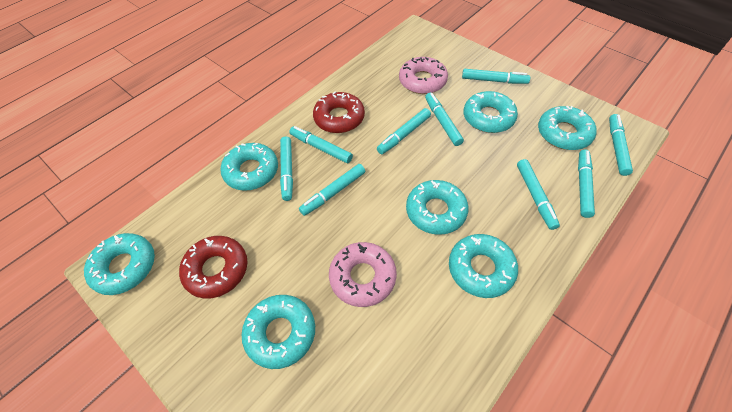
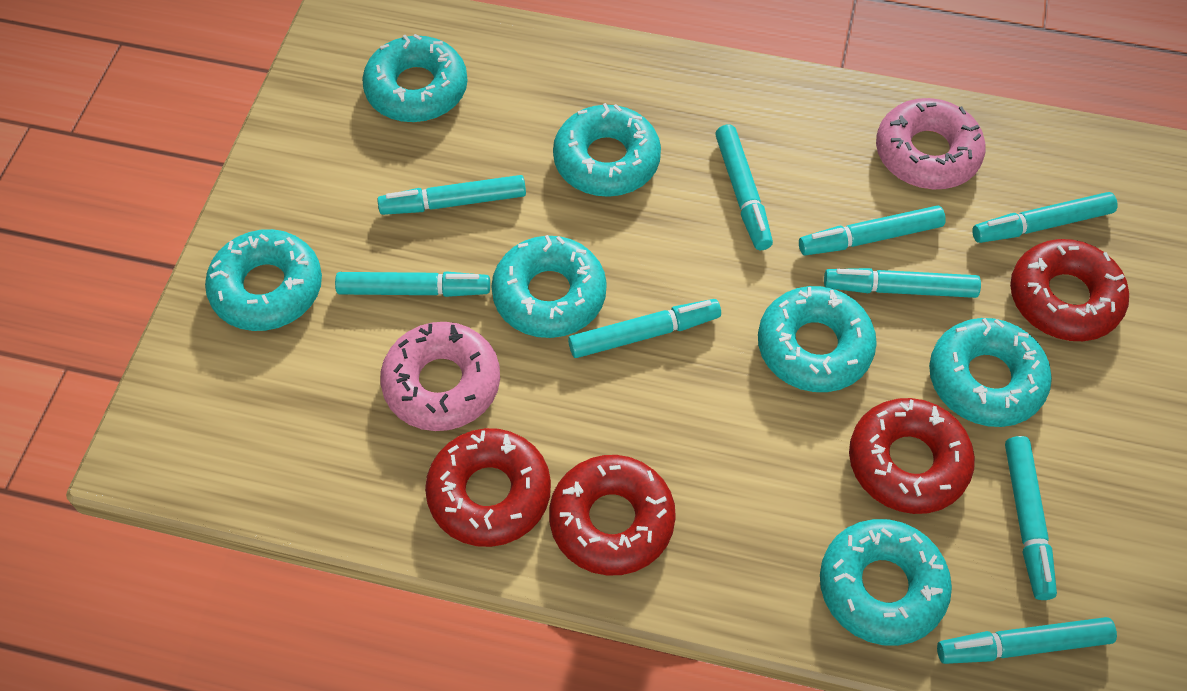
red donut: 2 -> 4

